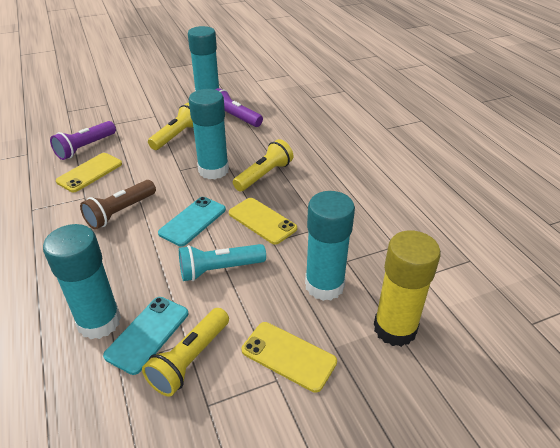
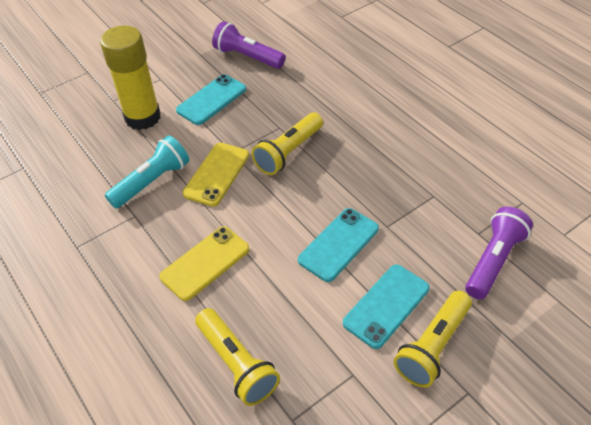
brown flashlight: 1 -> 0
turquoise glue stick: 4 -> 0
turquoise phone: 2 -> 3
yellow phone: 3 -> 2

